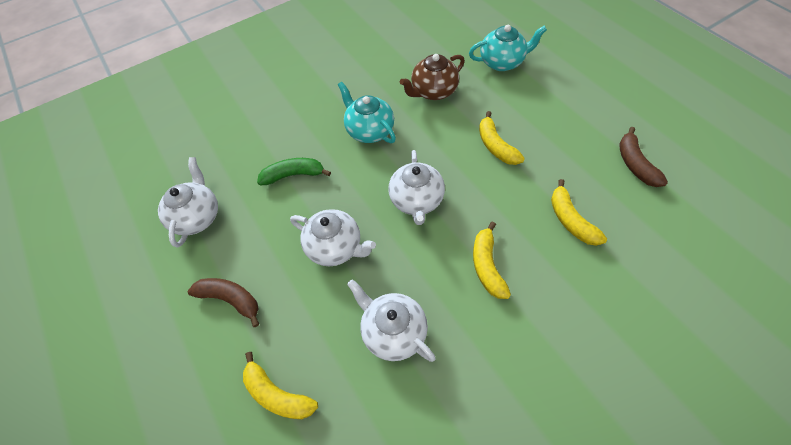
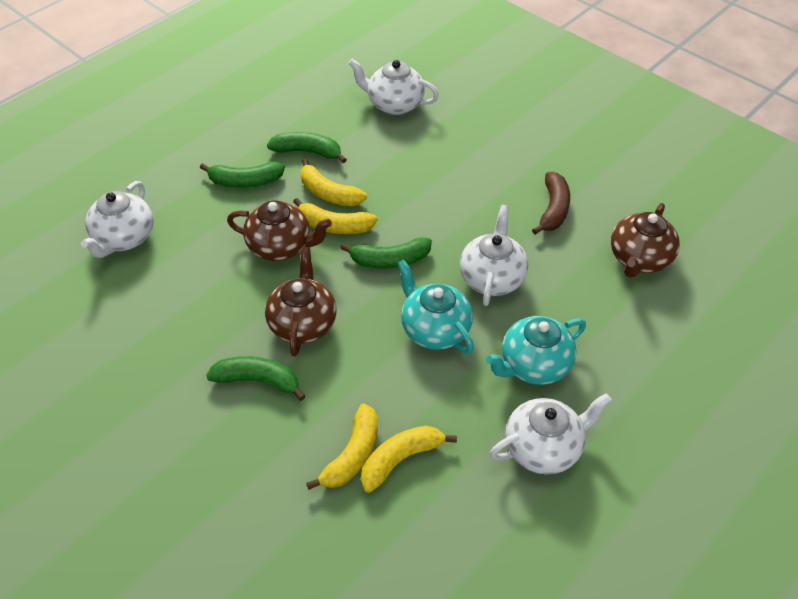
brown banana: 2 -> 1
brown teapot: 1 -> 3
green banana: 1 -> 4

